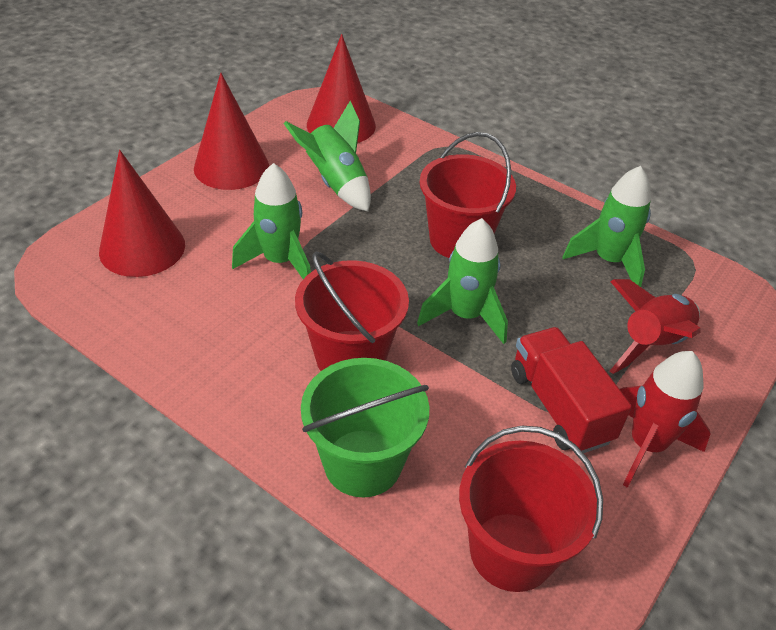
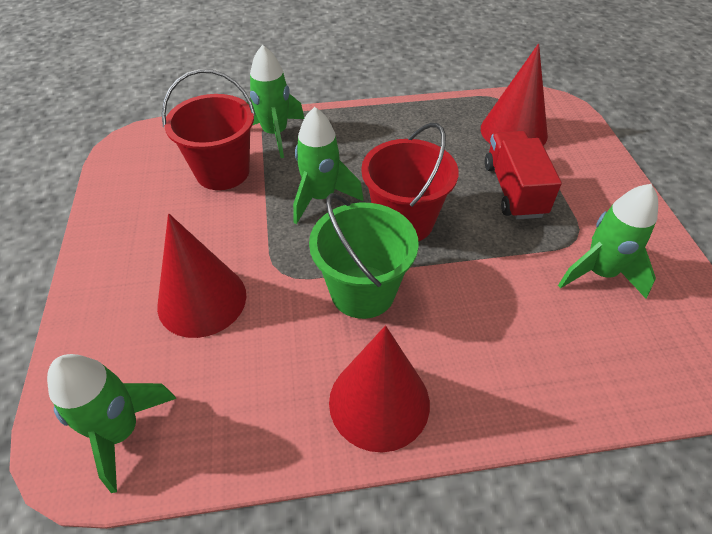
red bucket: 3 -> 2
red rocket: 2 -> 0

